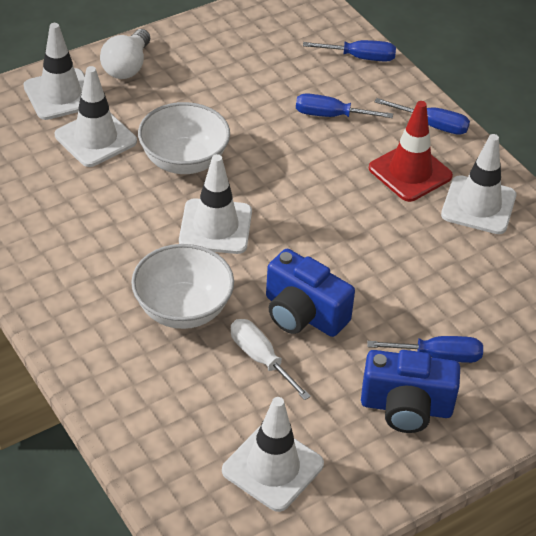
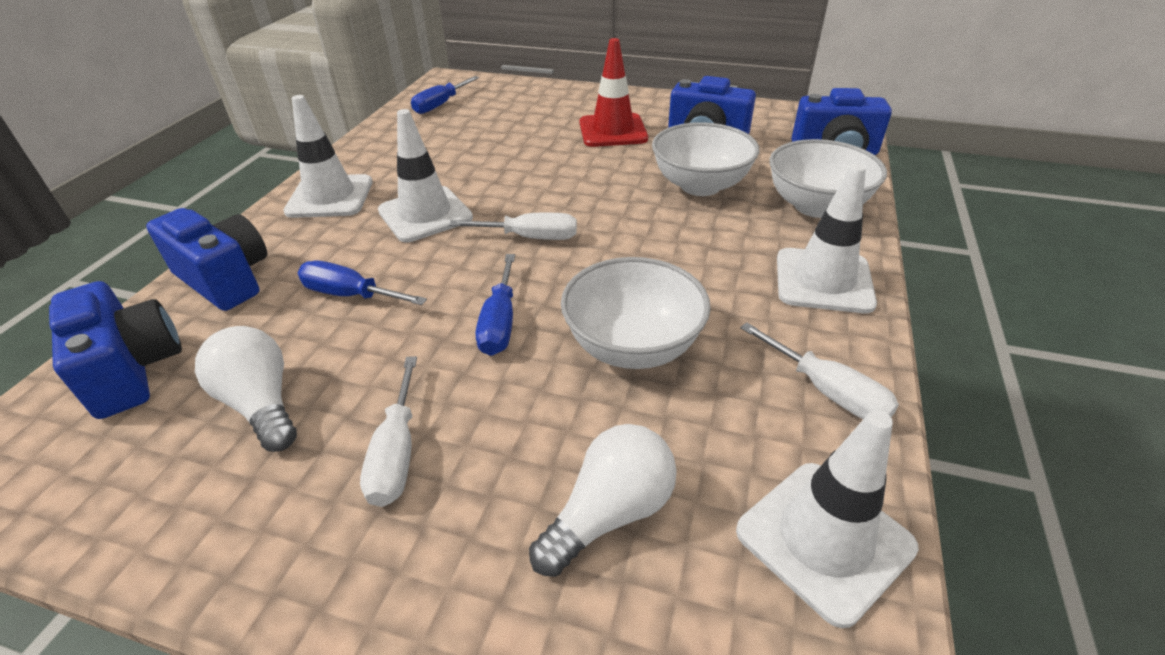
blue camera: 2 -> 4
blue screwdriver: 4 -> 3
white bowl: 2 -> 3
white light bulb: 1 -> 2
white screwdriver: 1 -> 3
white traffic cone: 5 -> 4

